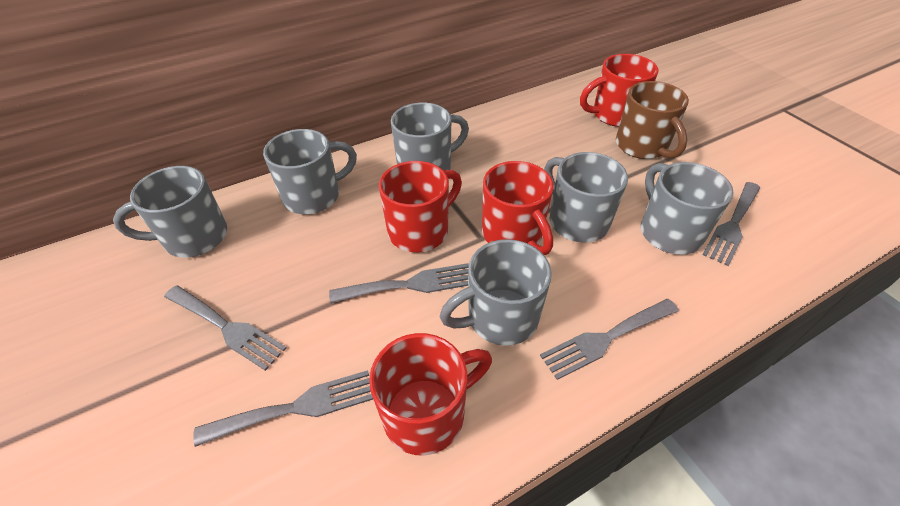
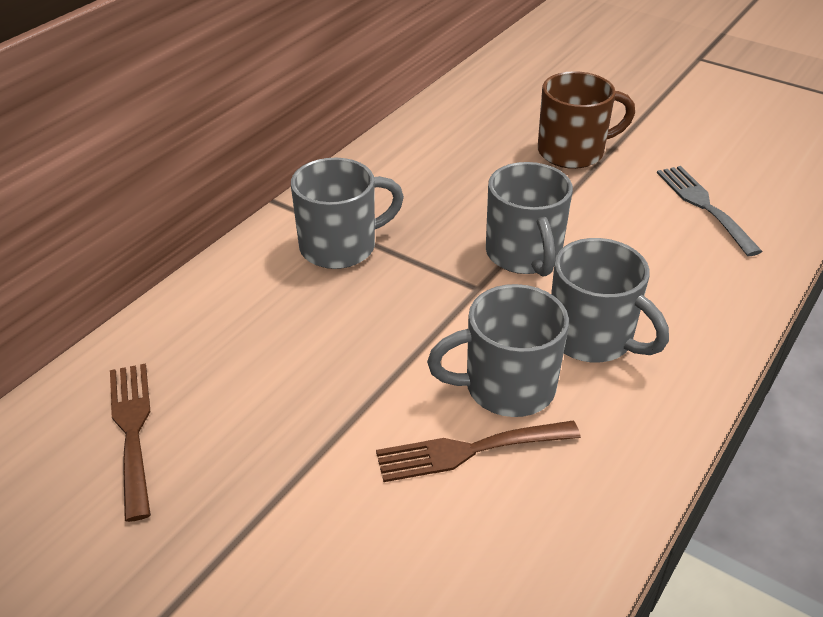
brown fork: 0 -> 2
grey fork: 5 -> 1
grey mug: 6 -> 4
red mug: 4 -> 0

